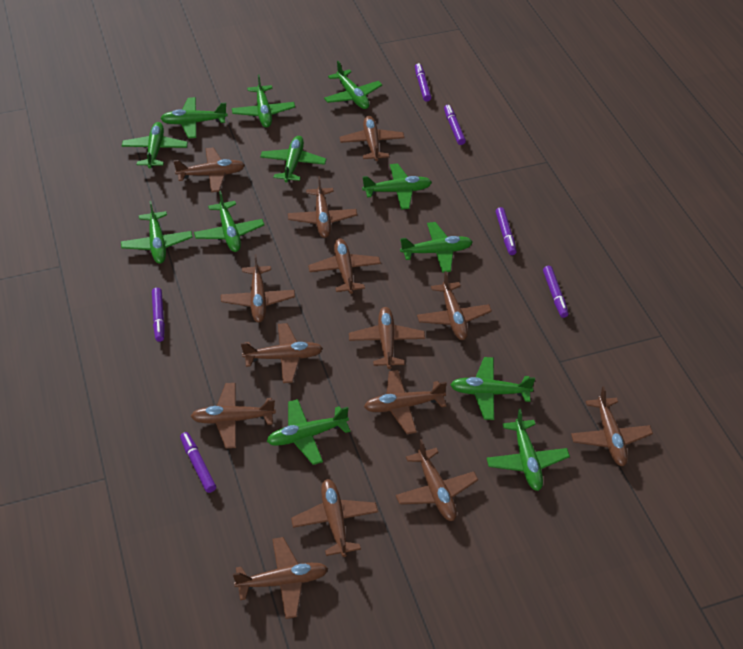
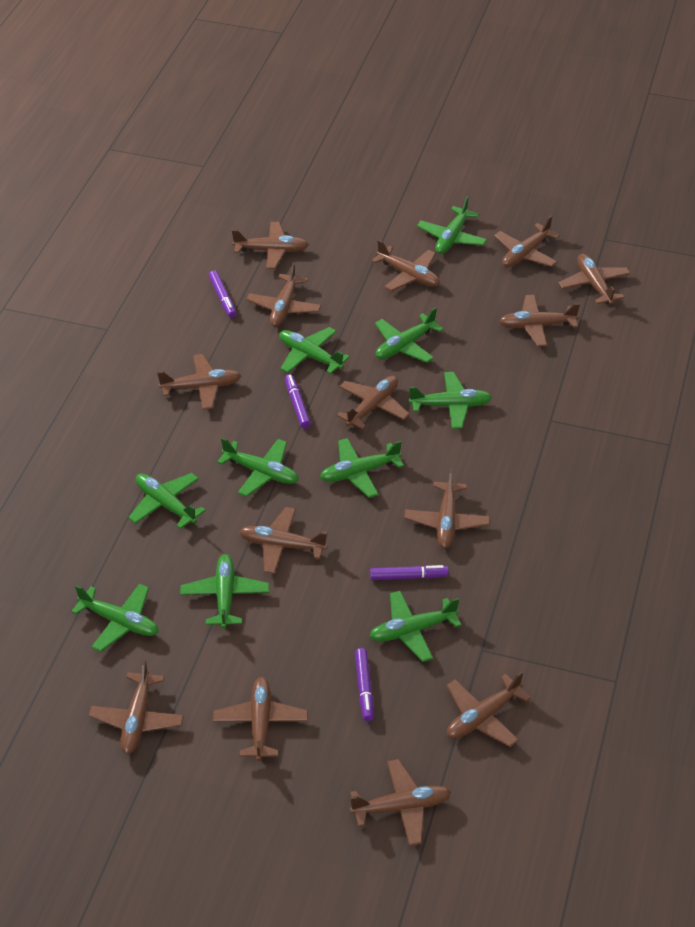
green plane: 12 -> 10
purple marker: 6 -> 4

